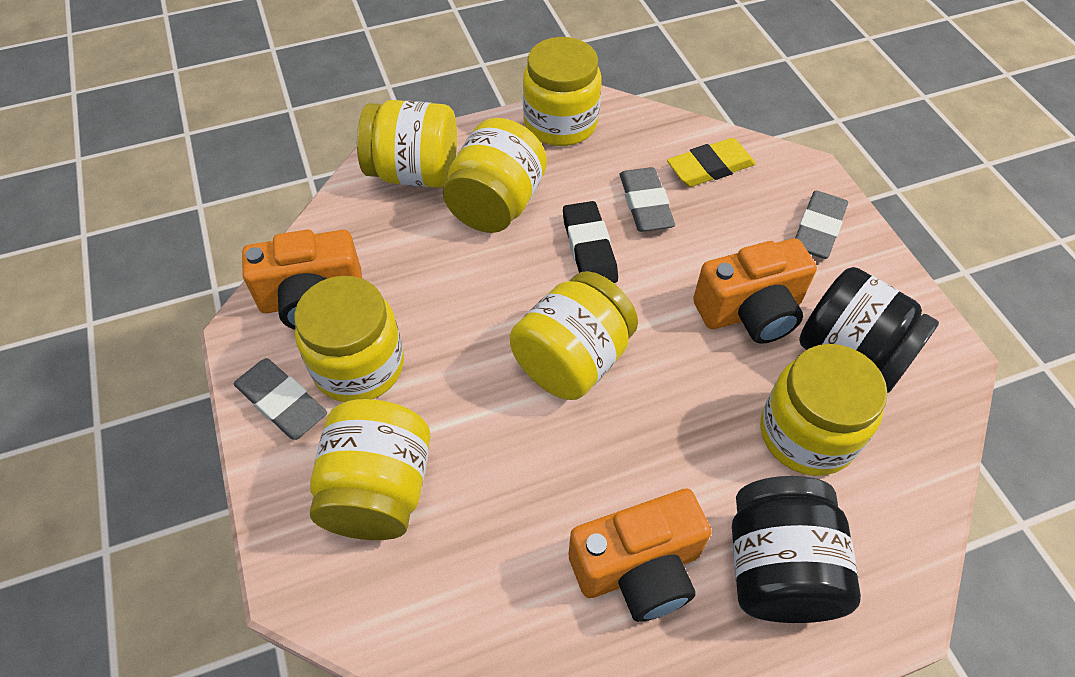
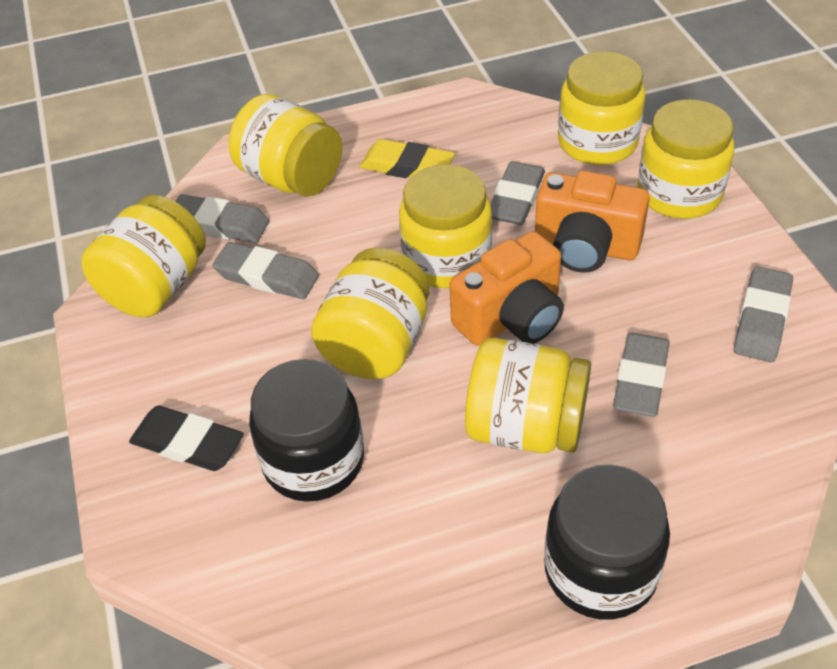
grey eraser: 3 -> 5
orange camera: 3 -> 2

